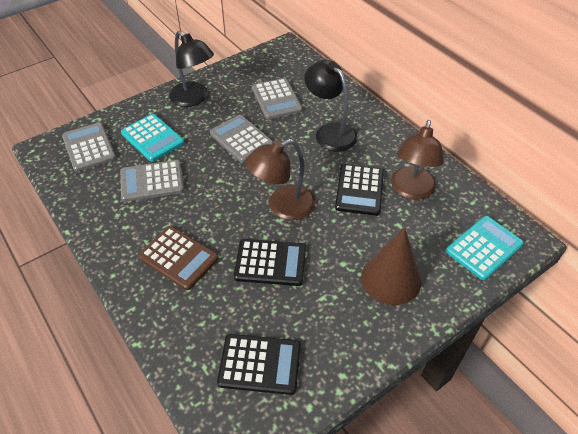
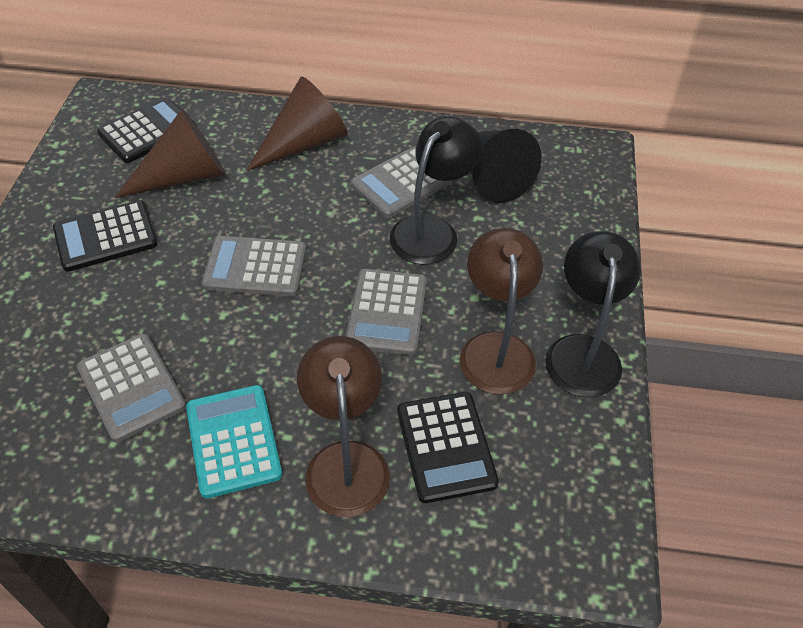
black cone: 0 -> 1
brown calculator: 1 -> 0
brown cone: 1 -> 2
turquoise calculator: 2 -> 1

